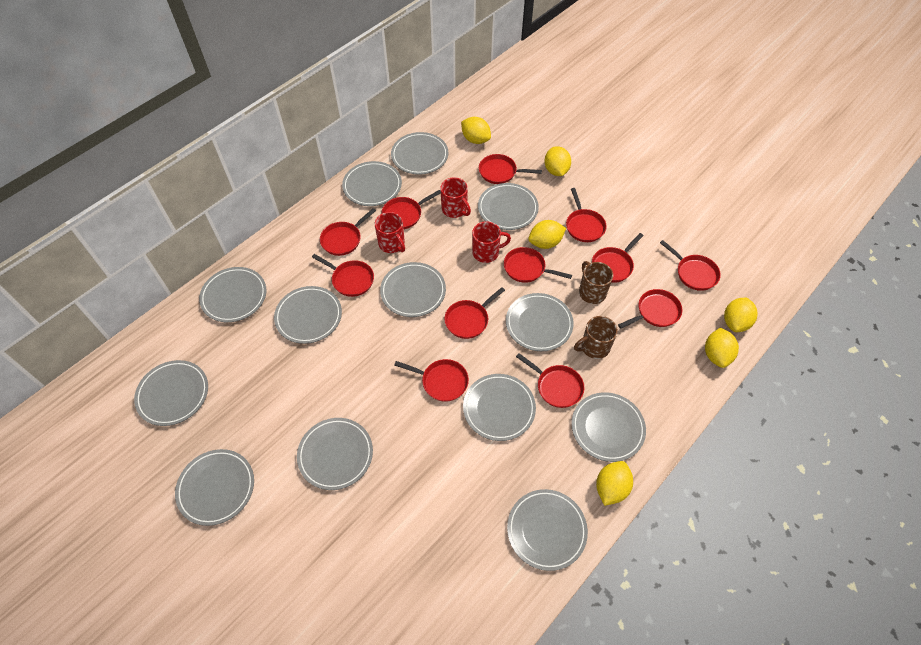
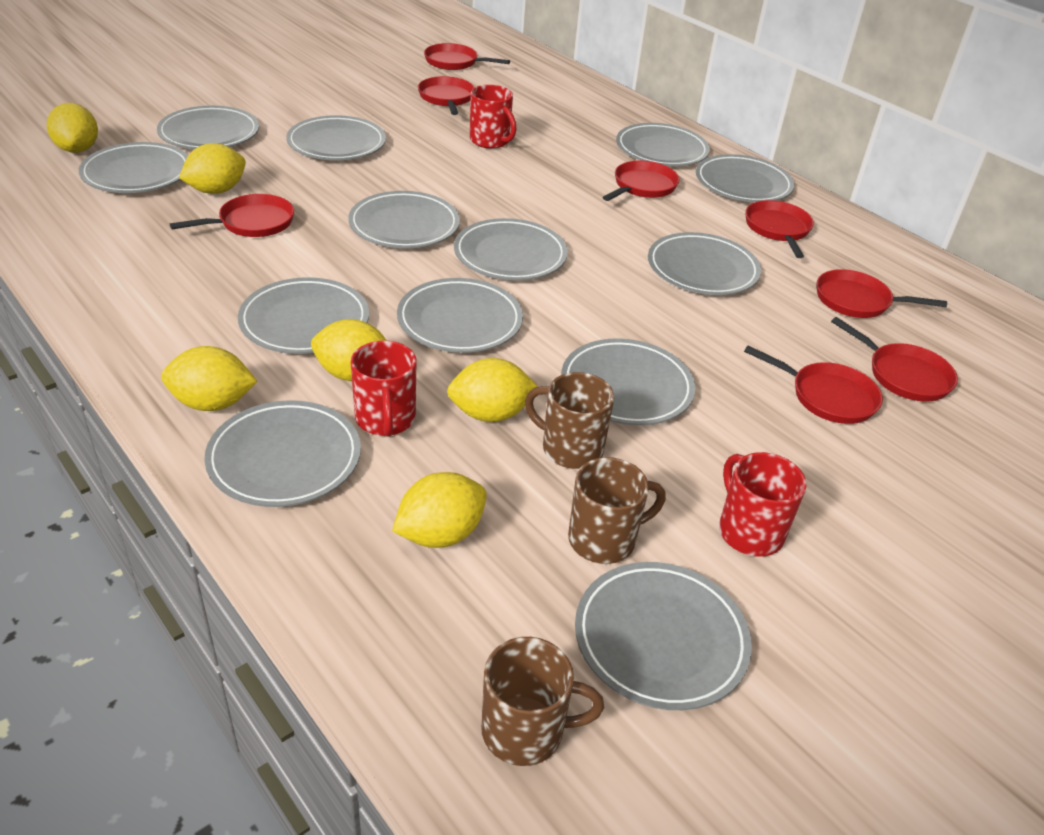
brown mug: 2 -> 3
red pan: 12 -> 8

